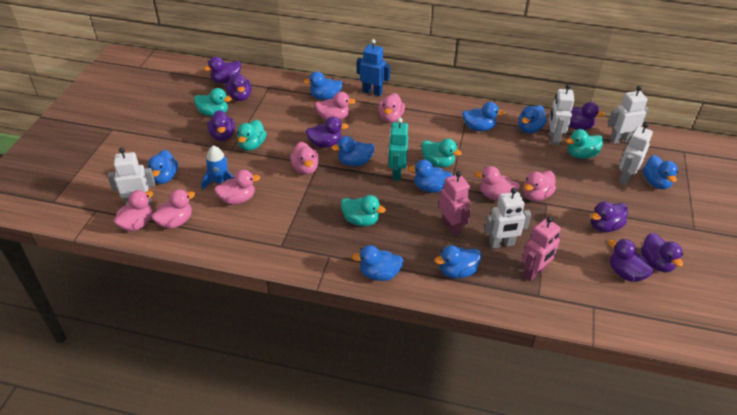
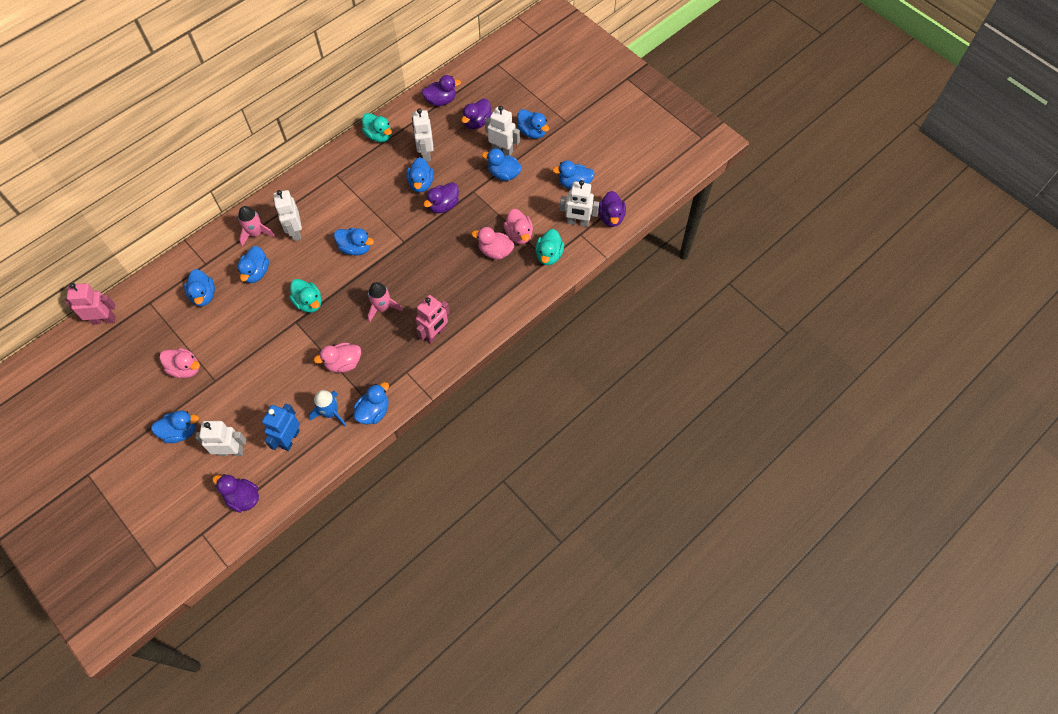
pink duck: 8 -> 4
pink rocket: 0 -> 2
purple duck: 8 -> 5
turquoise duck: 5 -> 3
turquoise robot: 1 -> 0

